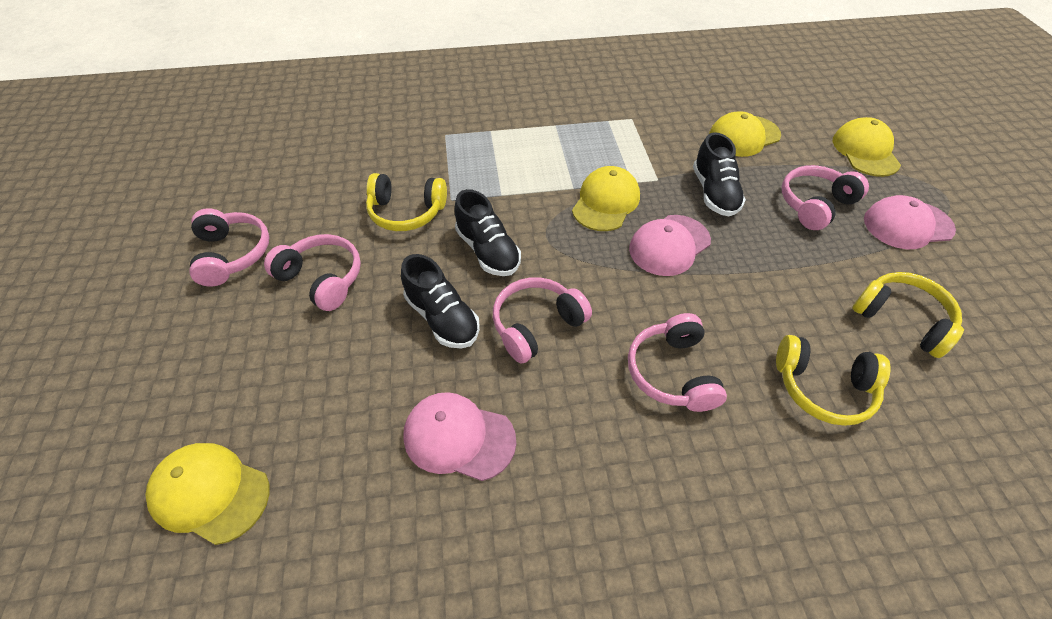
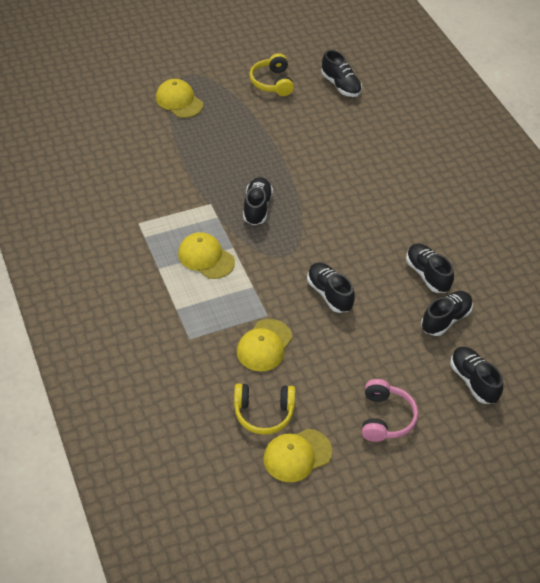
black shoe: 3 -> 6
pink cap: 3 -> 0
pink headphones: 5 -> 1
yellow headphones: 3 -> 2

